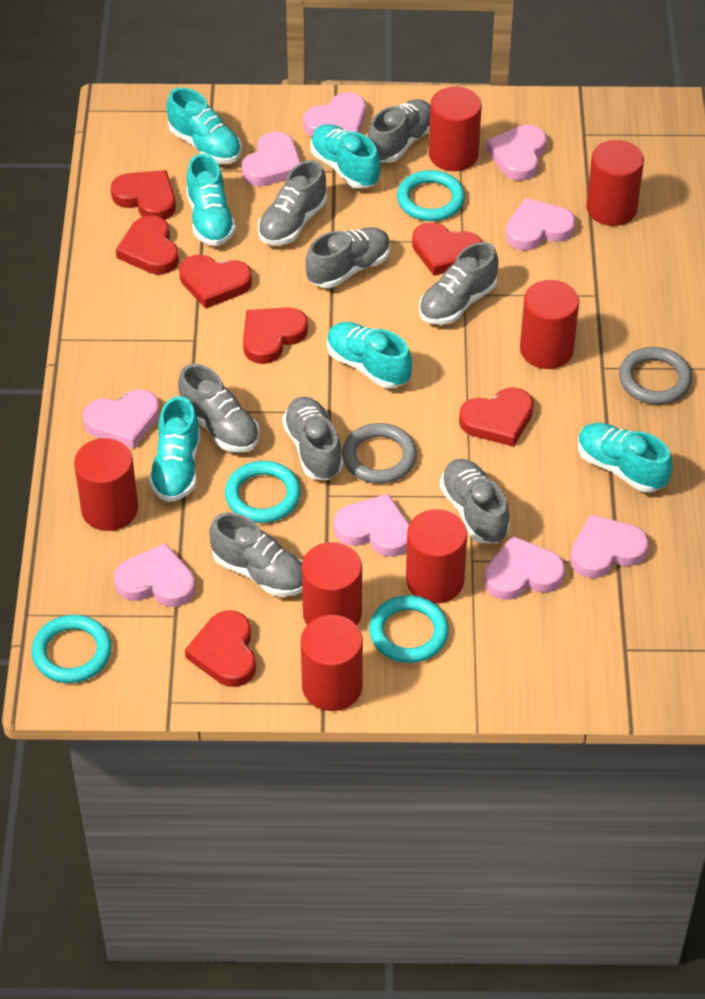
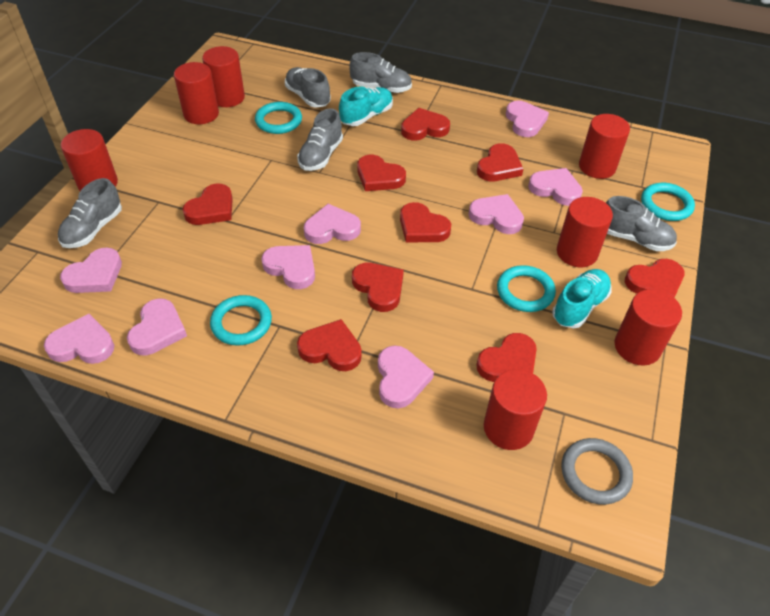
grey ring: 2 -> 1
grey shoe: 8 -> 5
red heart: 7 -> 9
turquoise shoe: 6 -> 2

